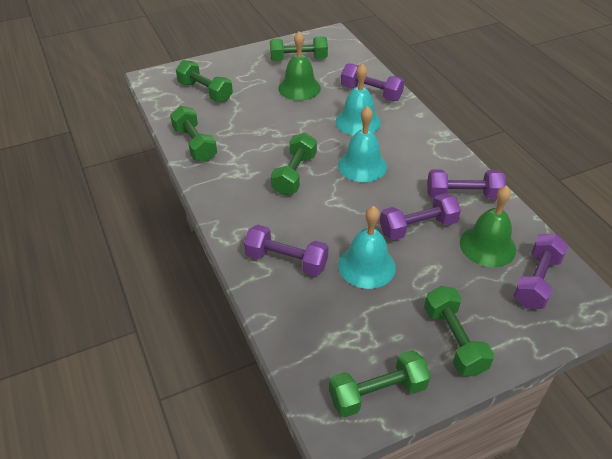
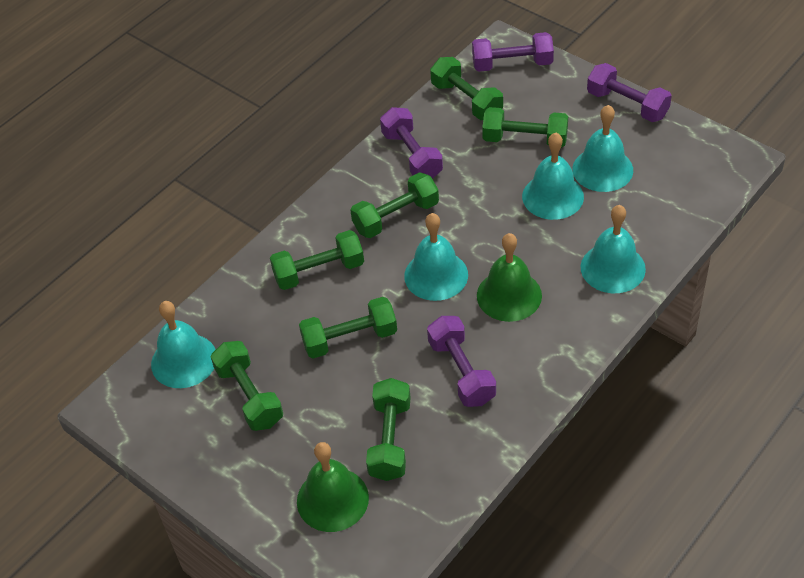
green dumbbell: 6 -> 7
purple dumbbell: 5 -> 4
turquoise bell: 3 -> 5

